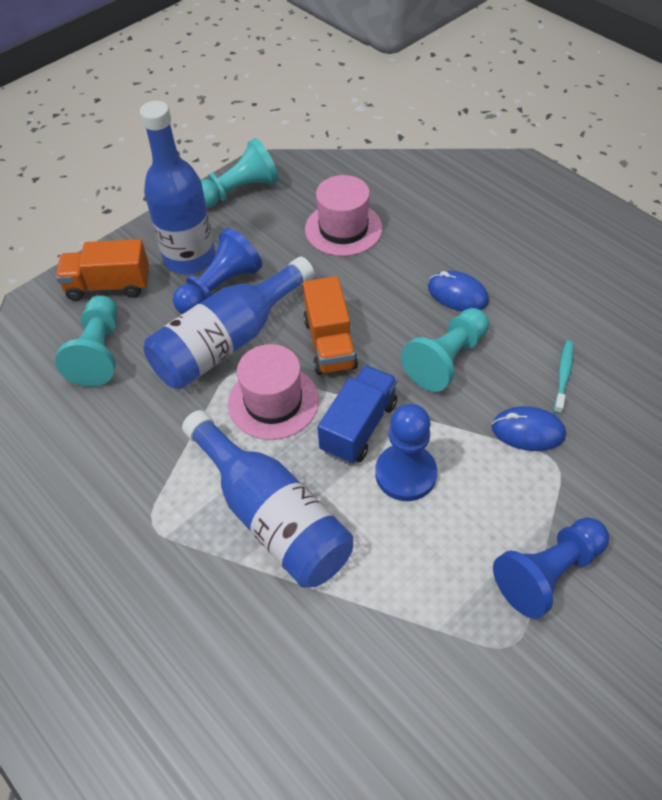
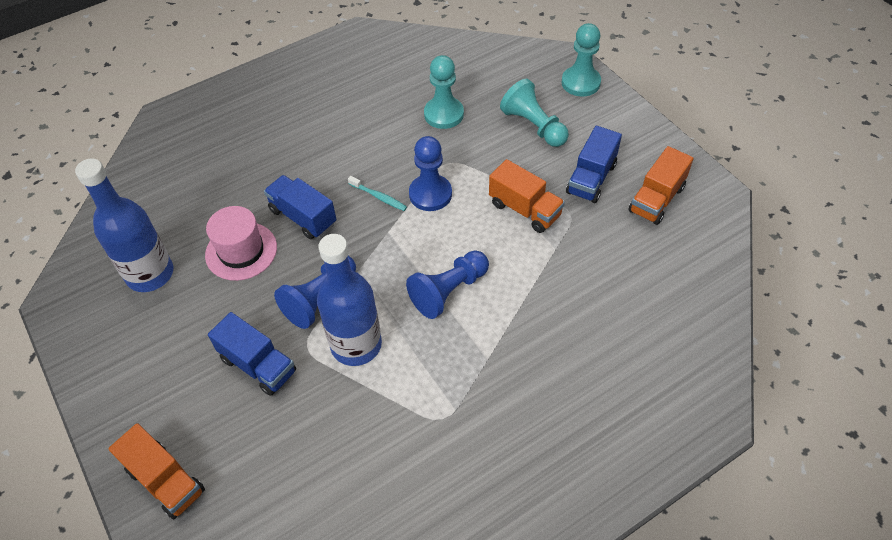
blue bottle: 3 -> 2
blue mouse: 2 -> 0
blue truck: 1 -> 3
orange truck: 2 -> 3
pink hat: 2 -> 1

